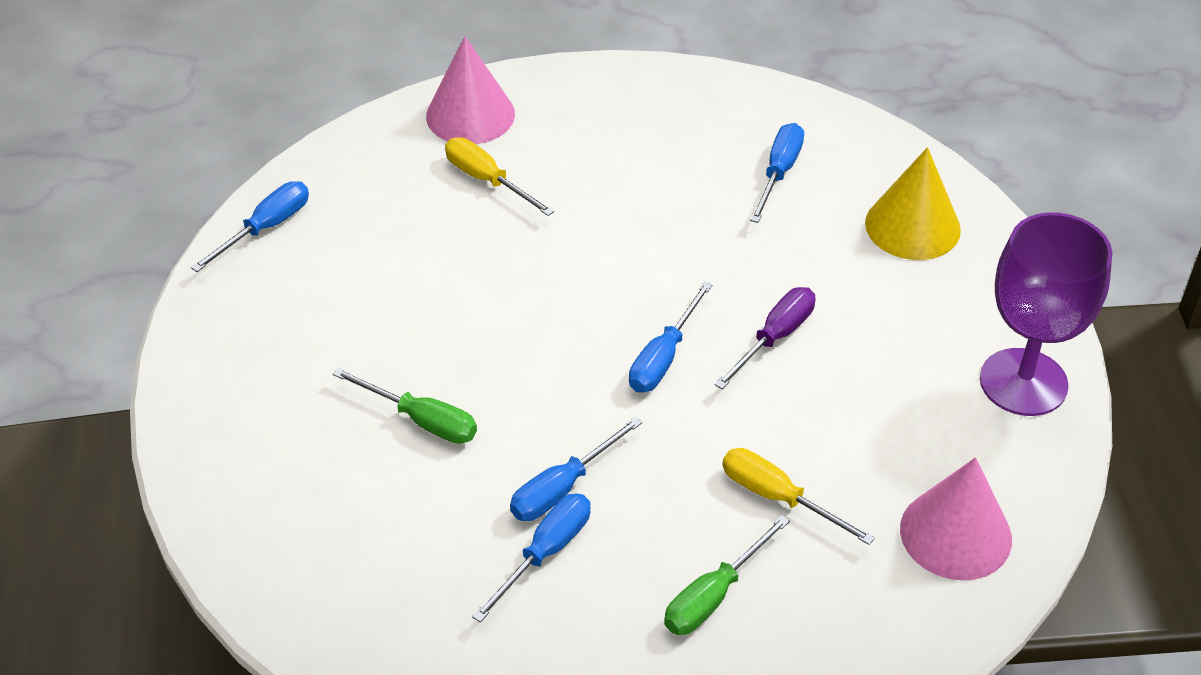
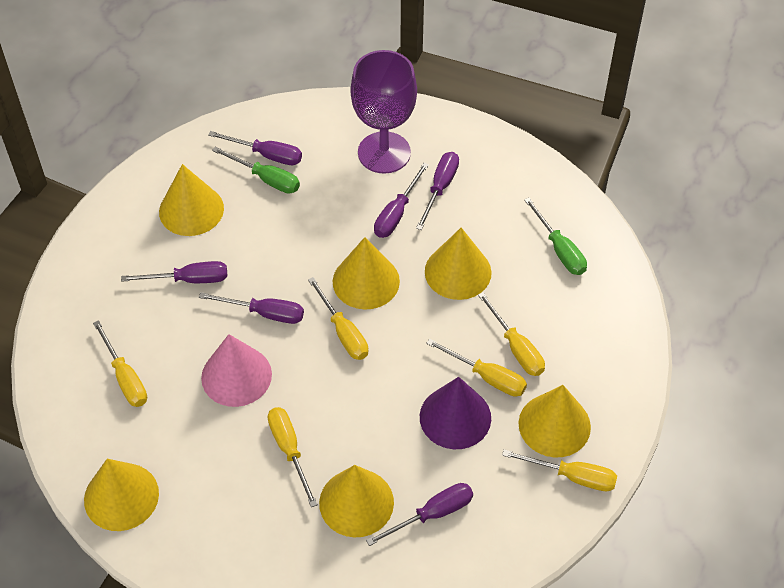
blue screwdriver: 5 -> 0
pink cone: 2 -> 1
purple cone: 0 -> 1
purple screwdriver: 1 -> 6
yellow cone: 1 -> 6
yellow screwdriver: 2 -> 6

